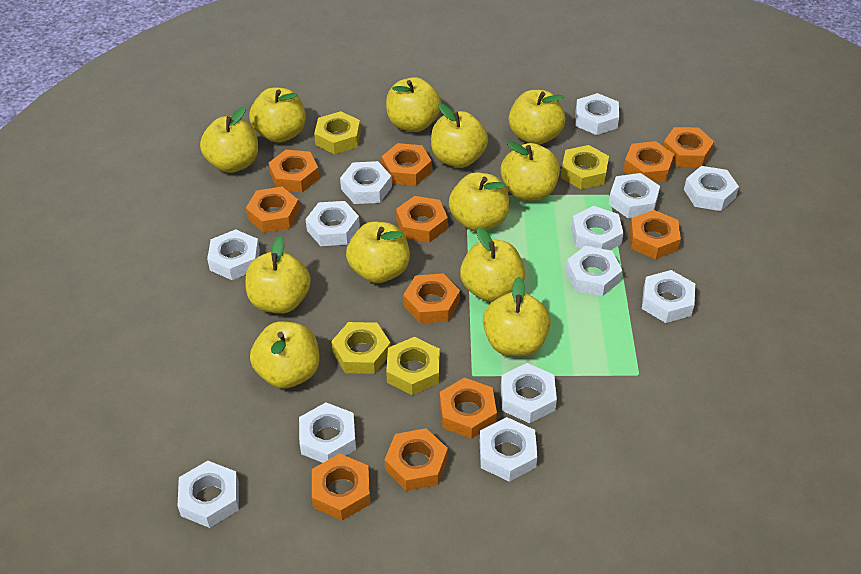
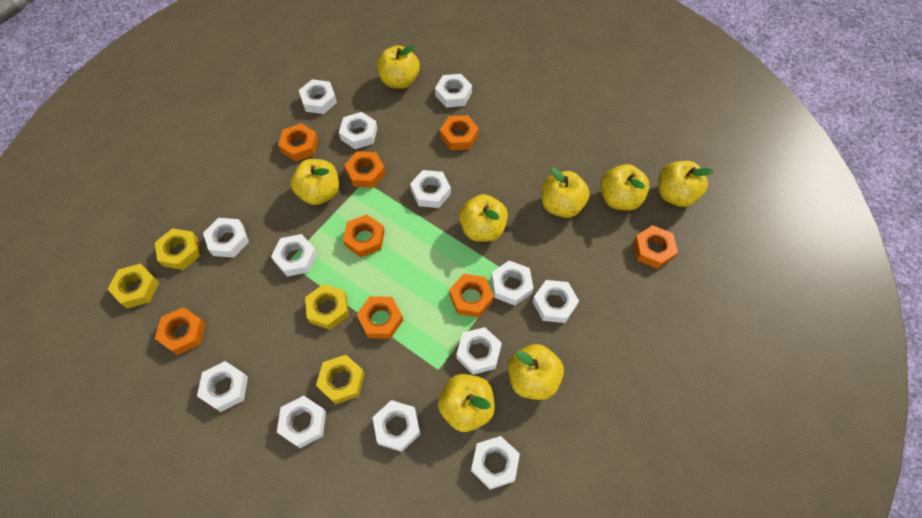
orange nut: 11 -> 8
yellow apple: 12 -> 8

